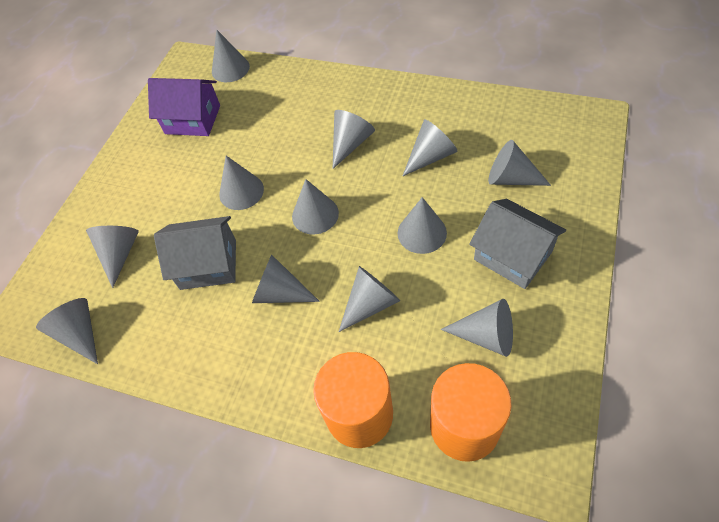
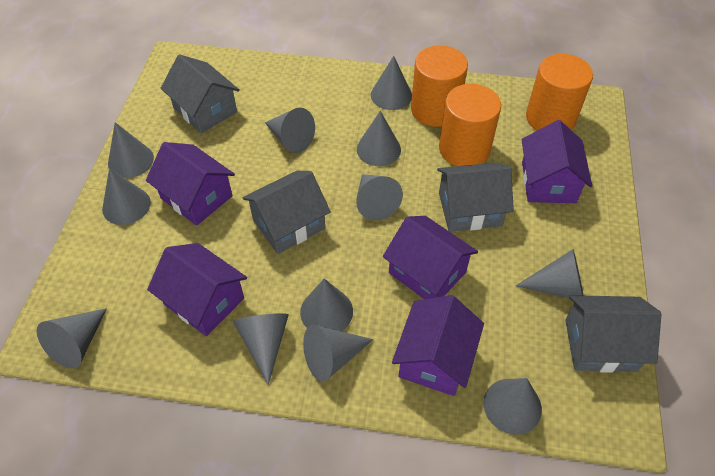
grey house: 2 -> 4
orange cylinder: 2 -> 3
purple house: 1 -> 5

